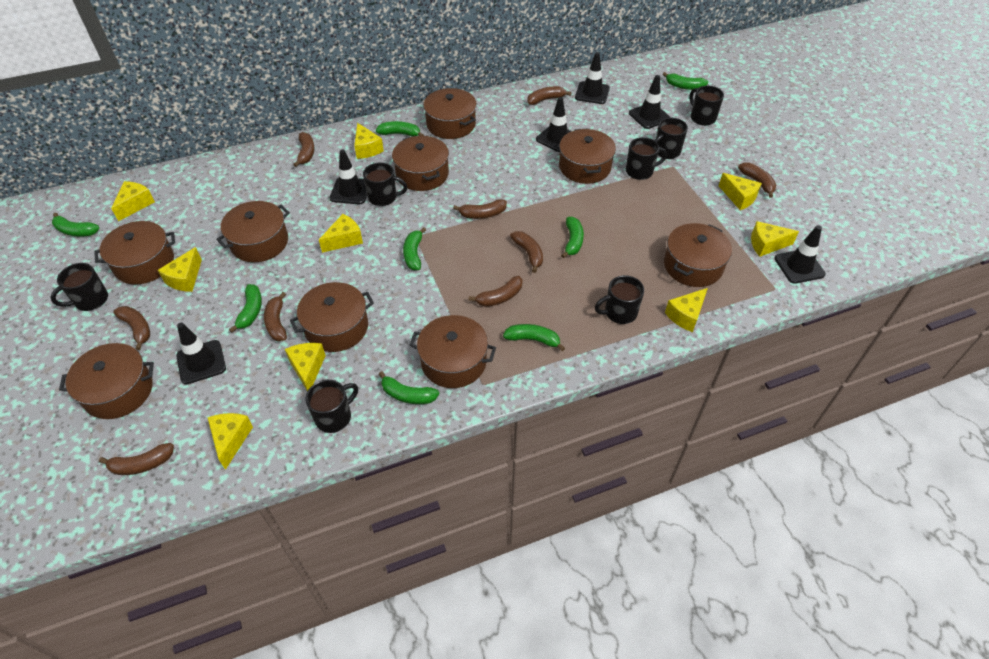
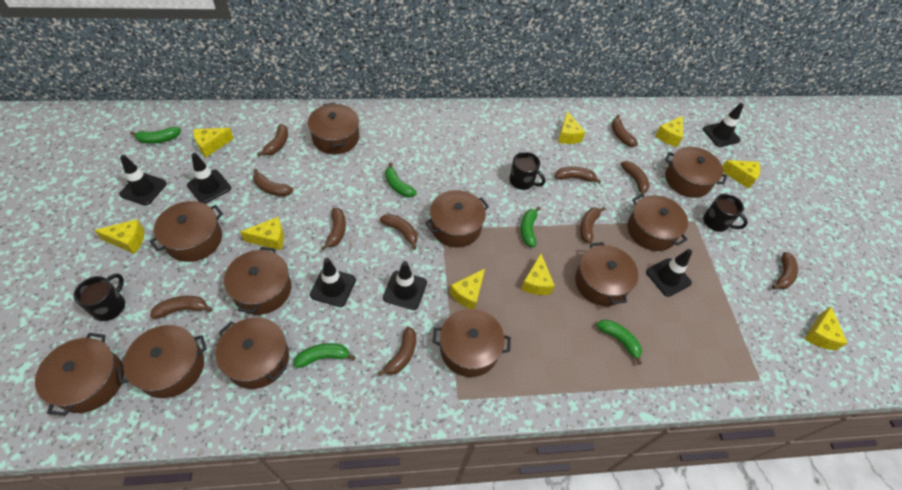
black mug: 7 -> 3
brown banana: 9 -> 11
brown pot: 9 -> 11
green banana: 8 -> 5

